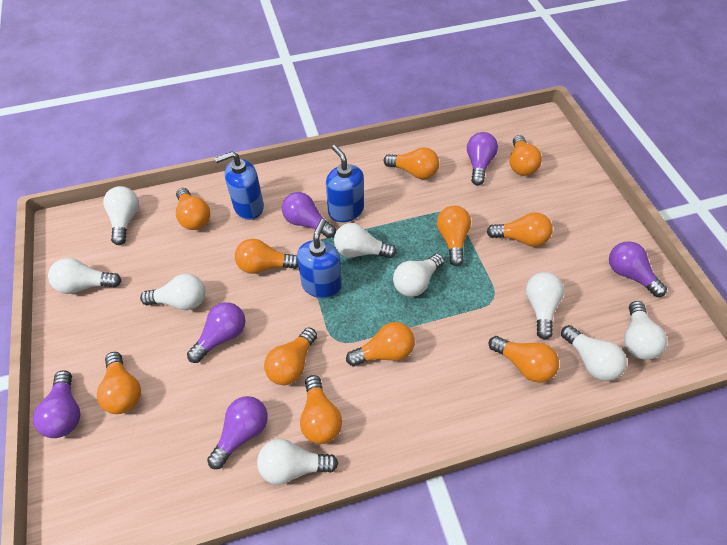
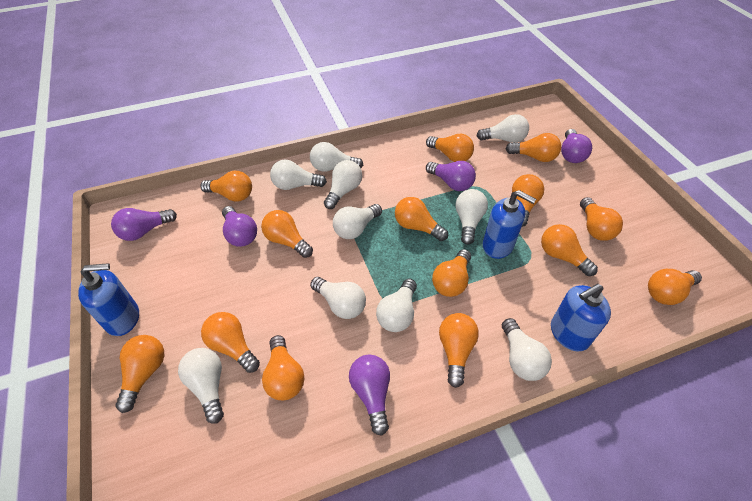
orange light bulb: 11 -> 14
purple light bulb: 6 -> 5
white light bulb: 9 -> 10

